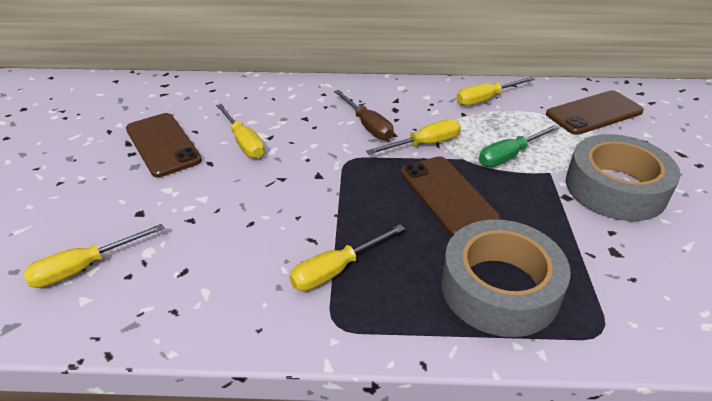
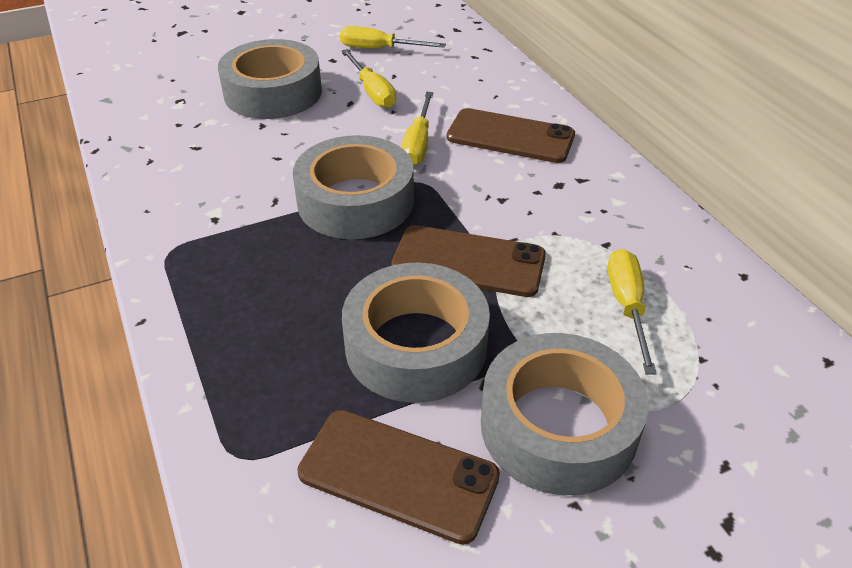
brown screwdriver: 1 -> 0
green screwdriver: 1 -> 0
grey tape: 2 -> 4
yellow screwdriver: 5 -> 4

